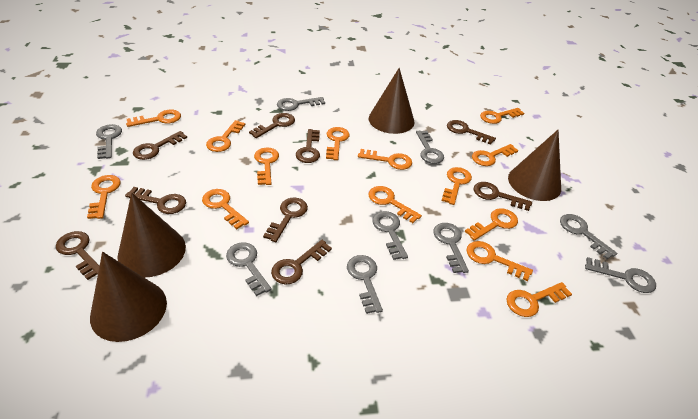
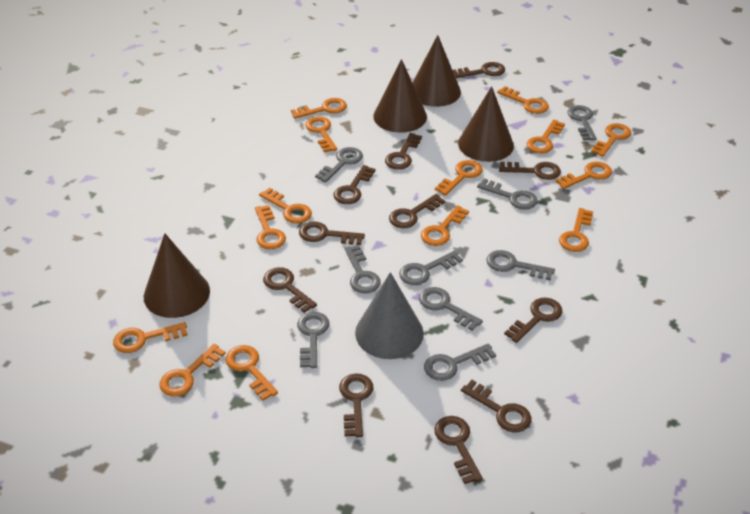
brown key: 9 -> 11
grey cone: 0 -> 1

